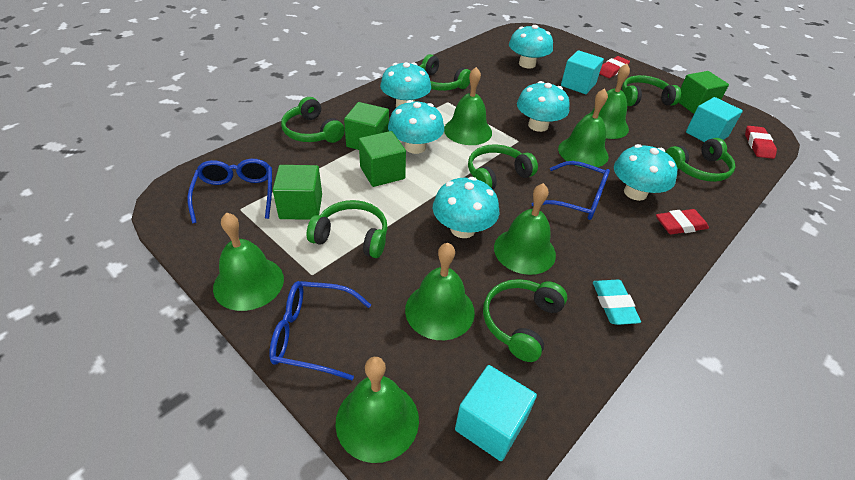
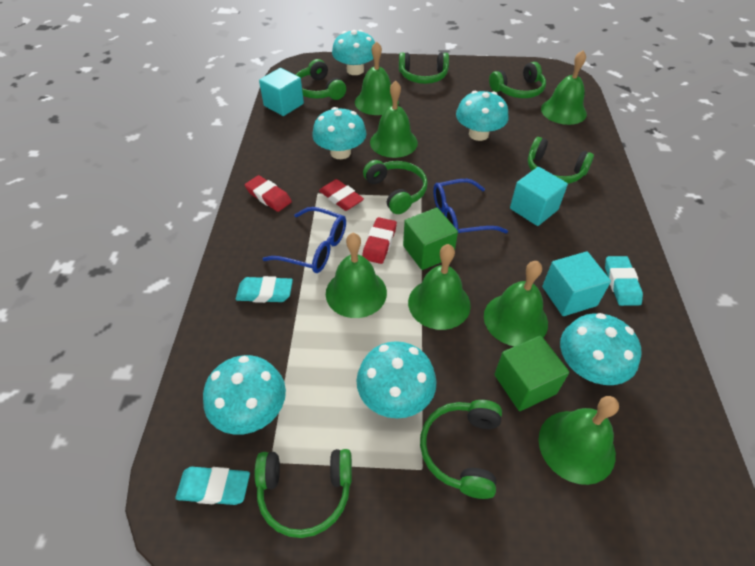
blue glasses: 3 -> 2
green cube: 4 -> 2
turquoise eraser: 1 -> 3

